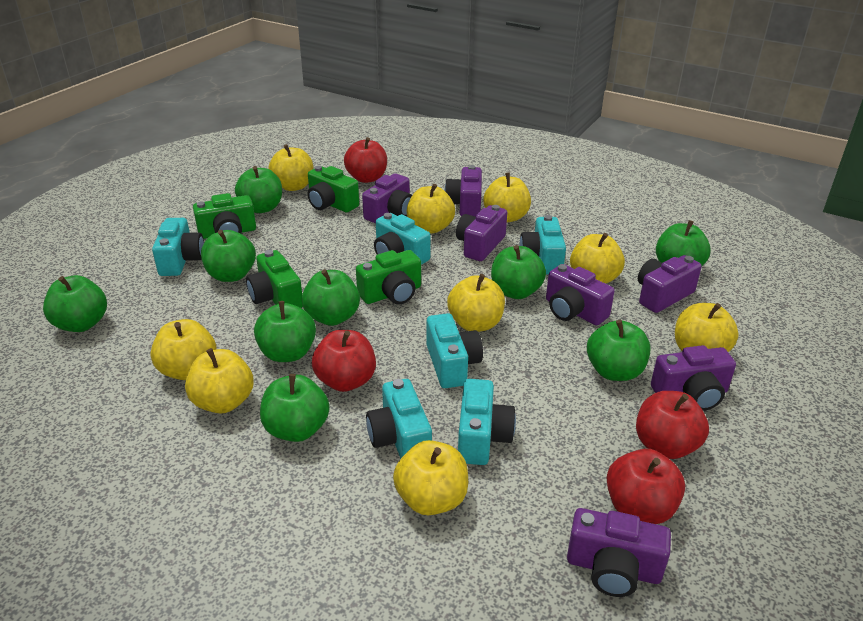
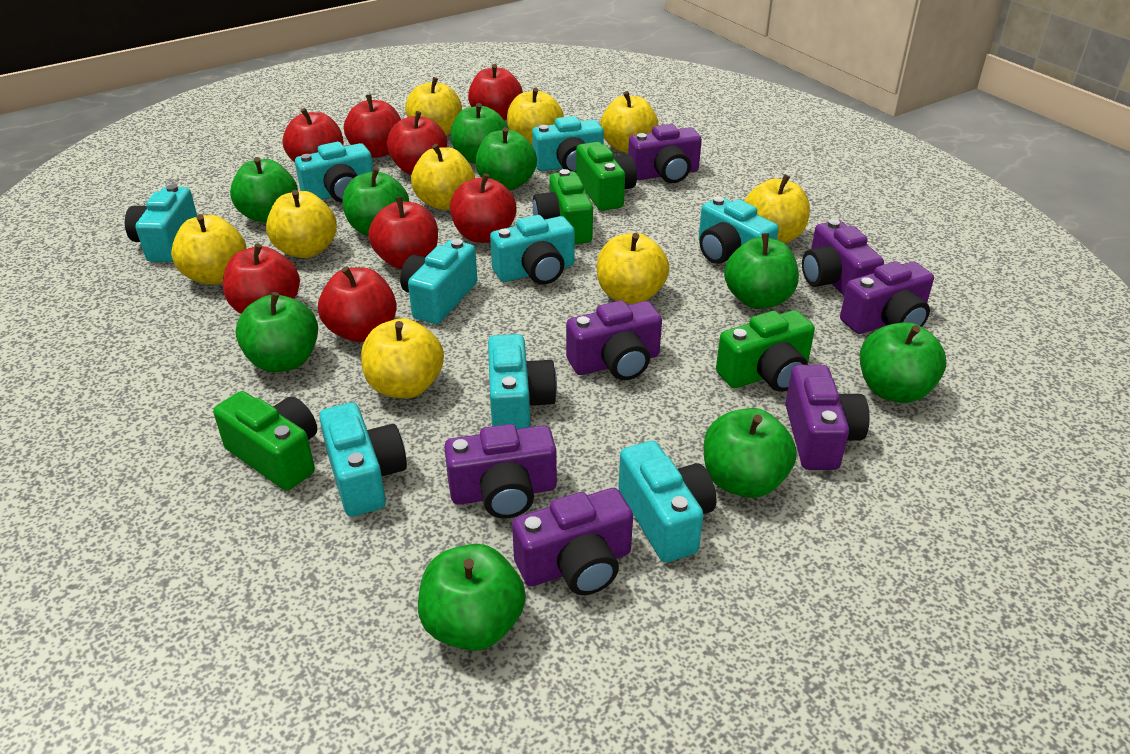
red apple: 4 -> 8
turquoise camera: 6 -> 9

